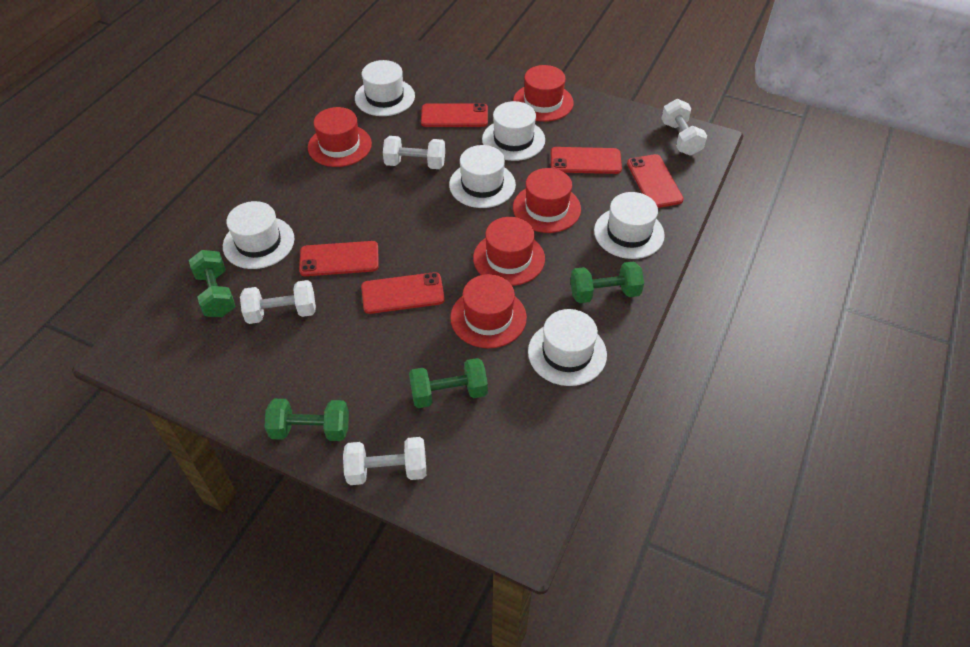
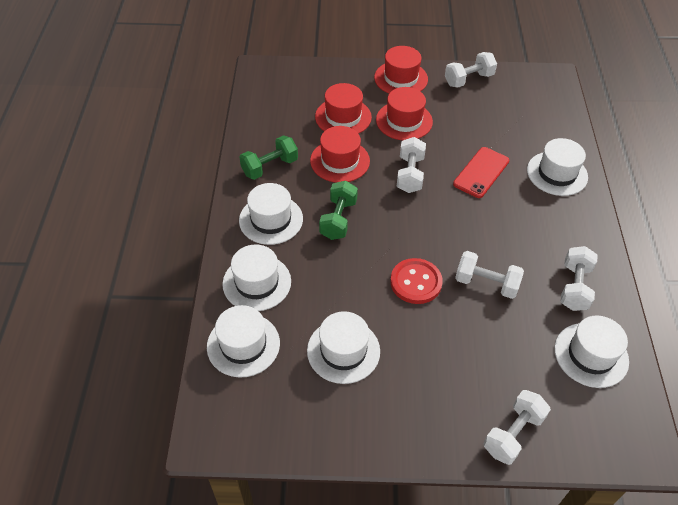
green dumbbell: 4 -> 2
red button: 0 -> 1
red hat: 5 -> 4
red phone: 5 -> 1
white dumbbell: 4 -> 5

